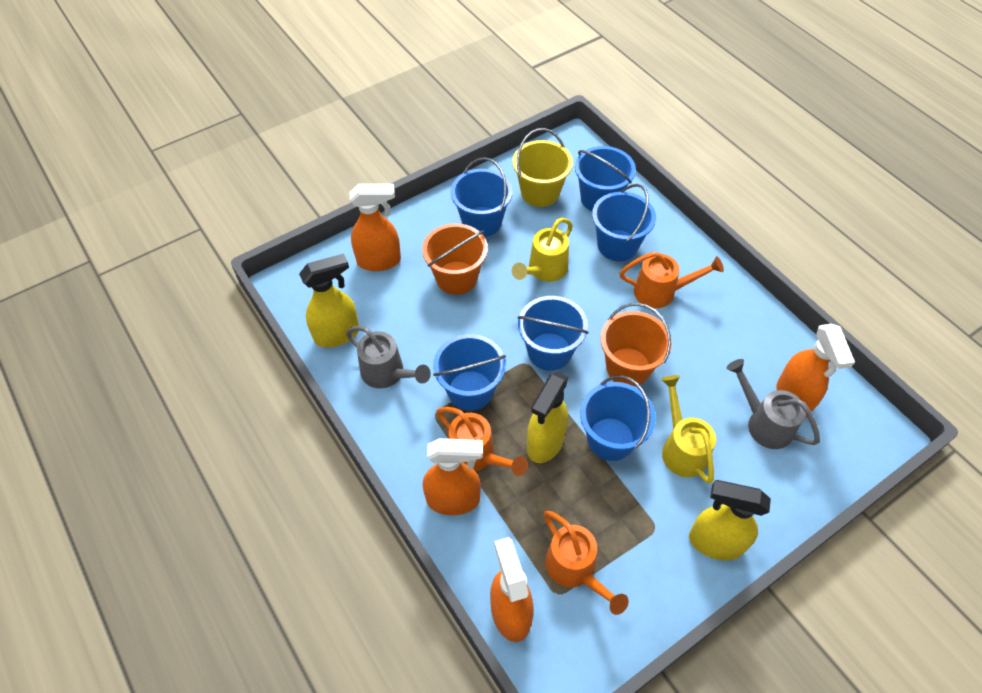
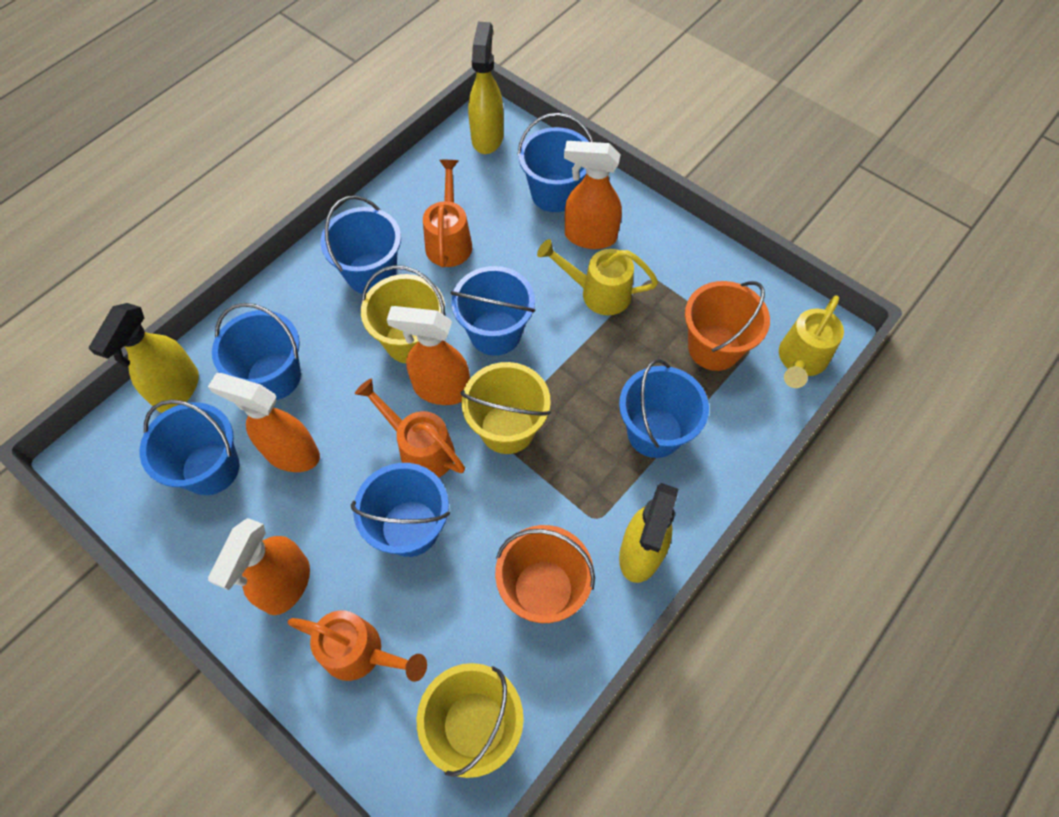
blue bucket: 6 -> 7
grey watering can: 2 -> 0
yellow bucket: 1 -> 3

